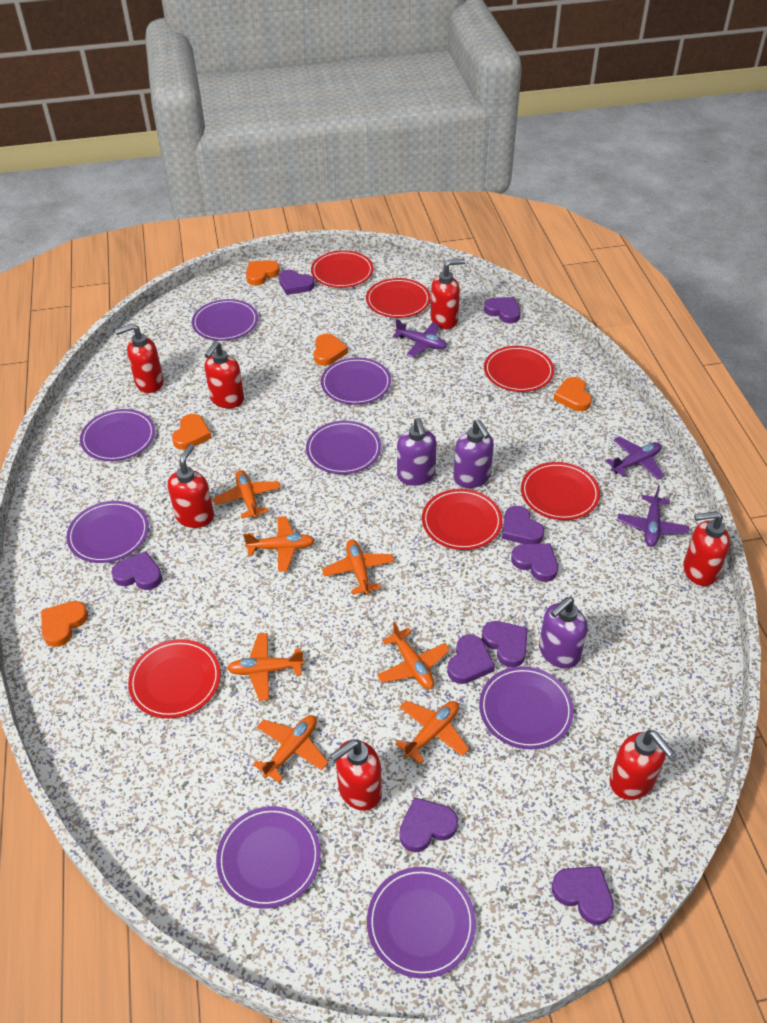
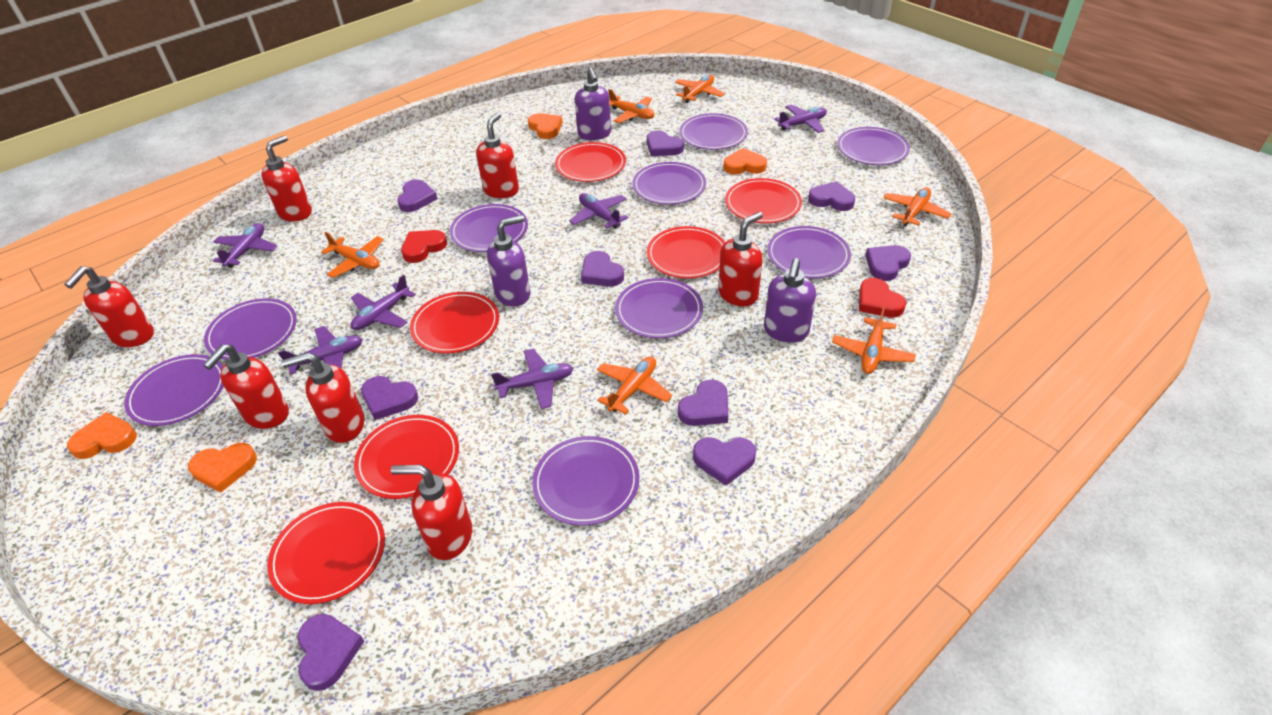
orange heart: 5 -> 4
orange plane: 7 -> 6
purple plane: 3 -> 6
purple plate: 8 -> 9
red heart: 0 -> 2

